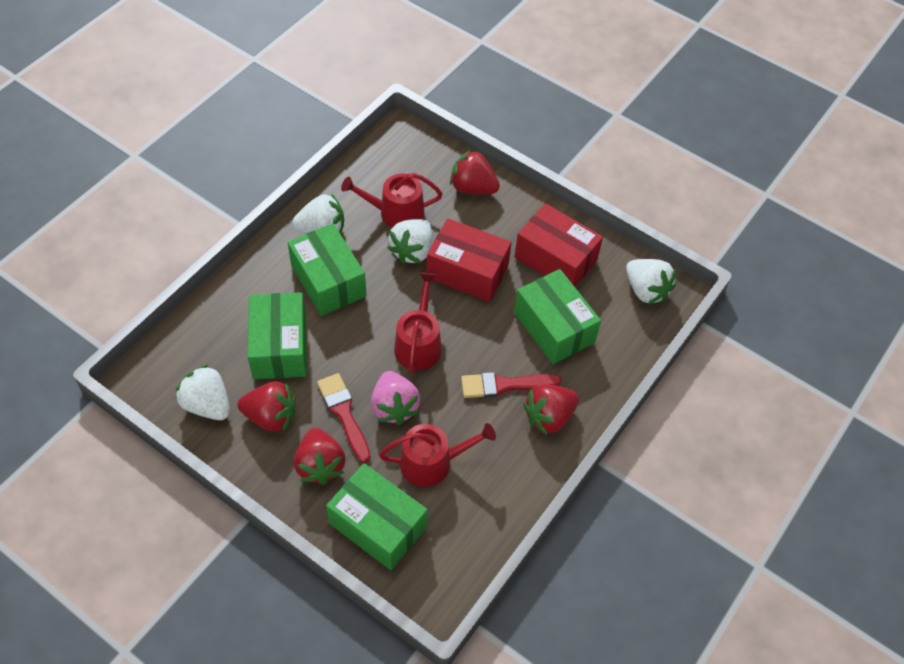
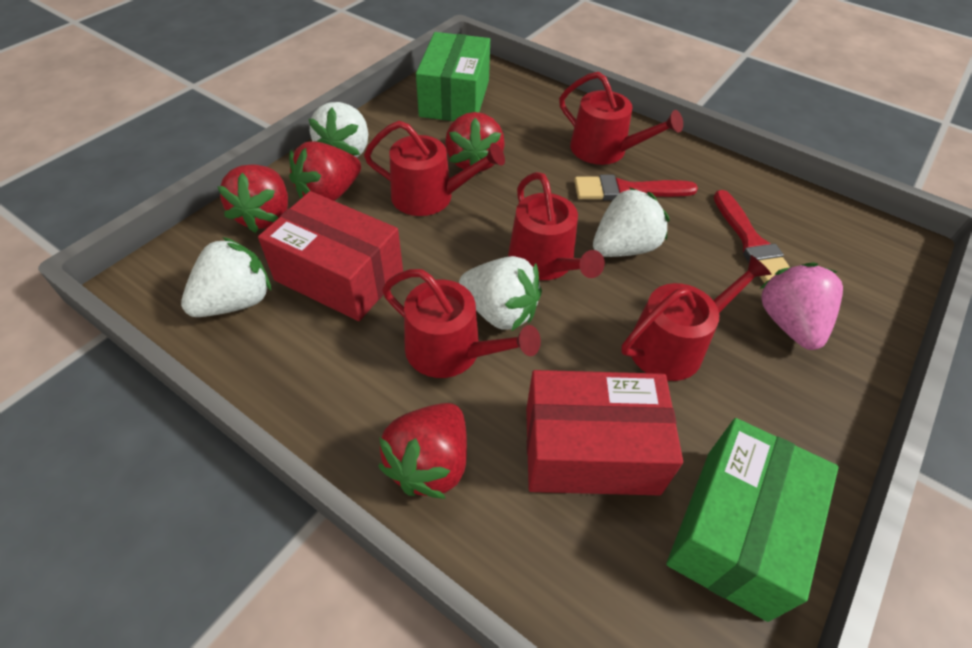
green box: 4 -> 2
red watering can: 3 -> 5

